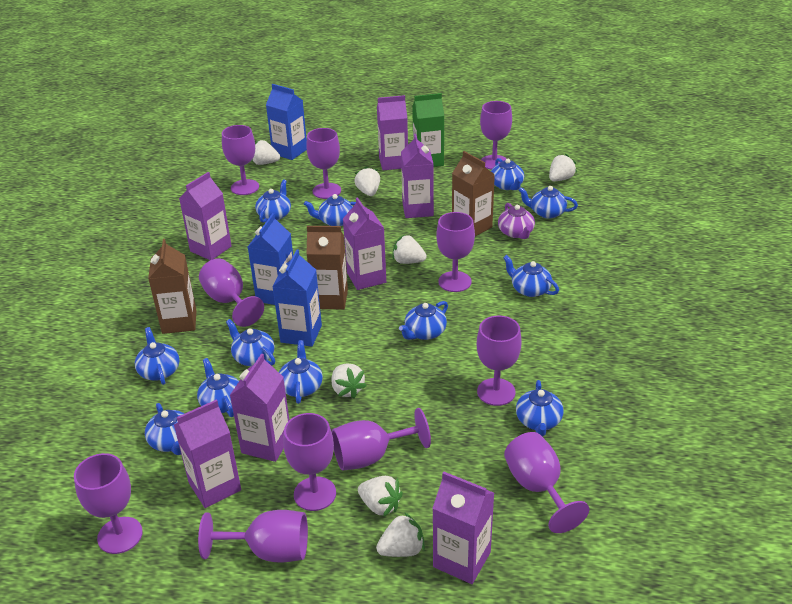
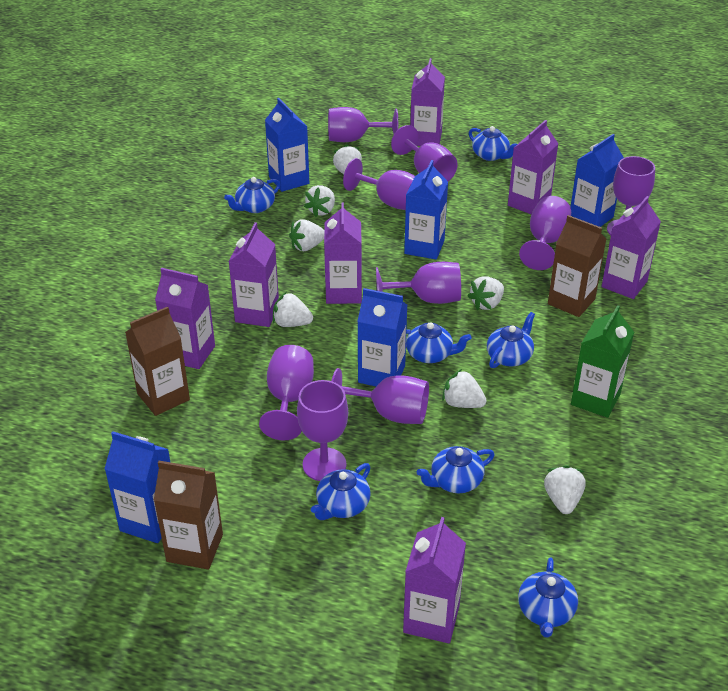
blue carton: 3 -> 5
blue teapot: 12 -> 7
purple goblet: 11 -> 9
purple teapot: 1 -> 0

